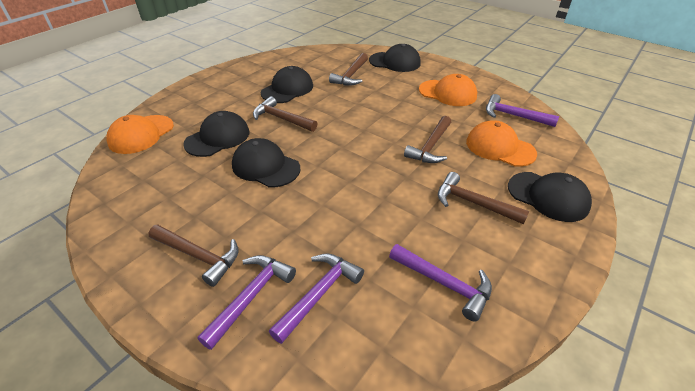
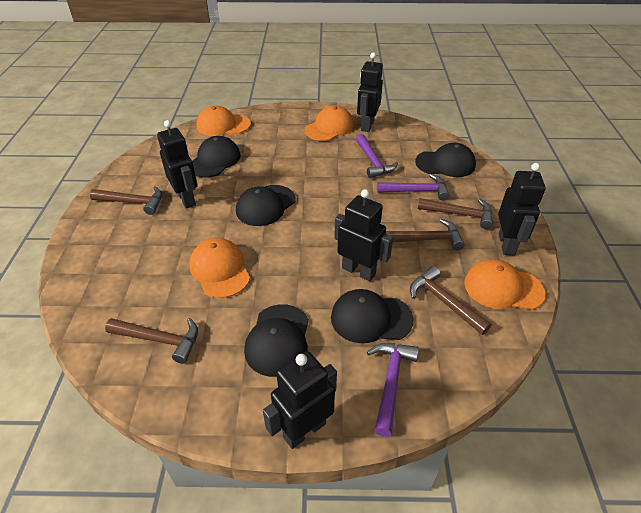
black robot: 0 -> 5
orange cap: 3 -> 4
purple hammer: 4 -> 3

